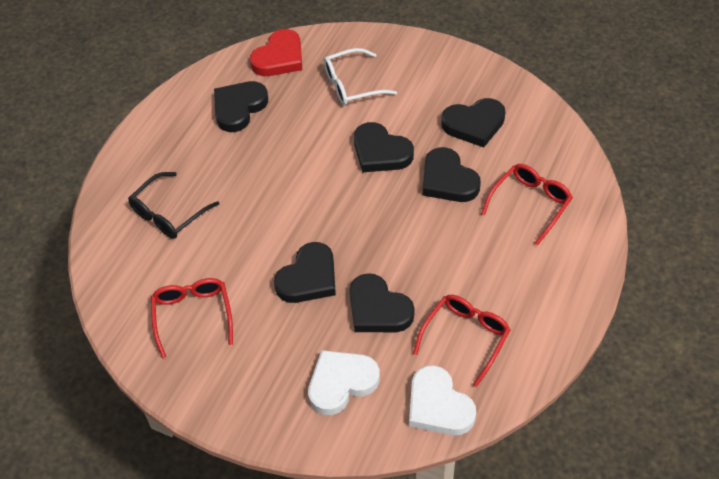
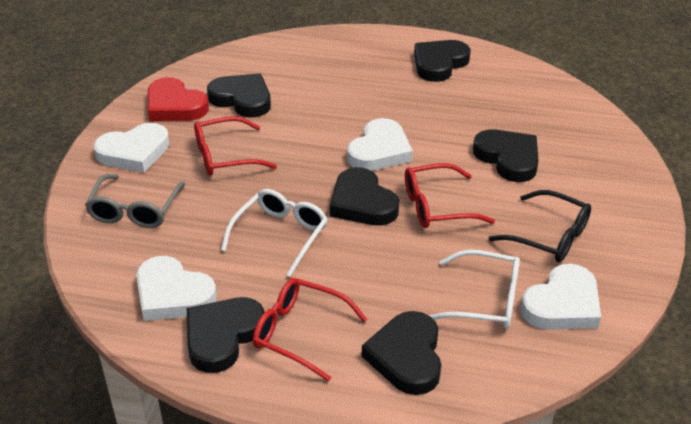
grey glasses: 0 -> 1
white glasses: 1 -> 2
white heart: 2 -> 4

